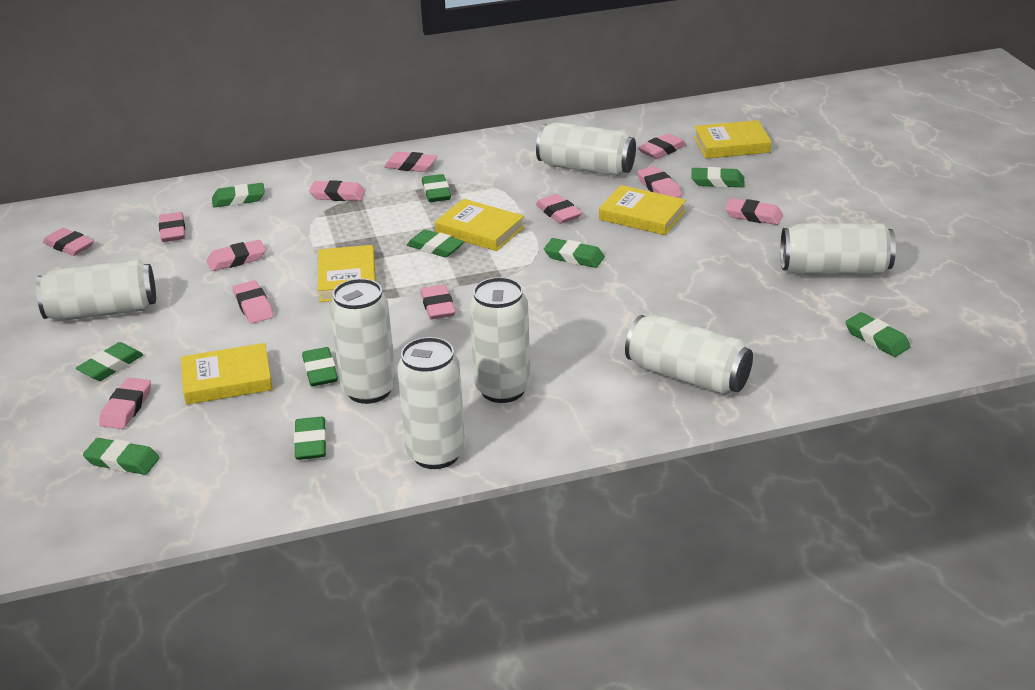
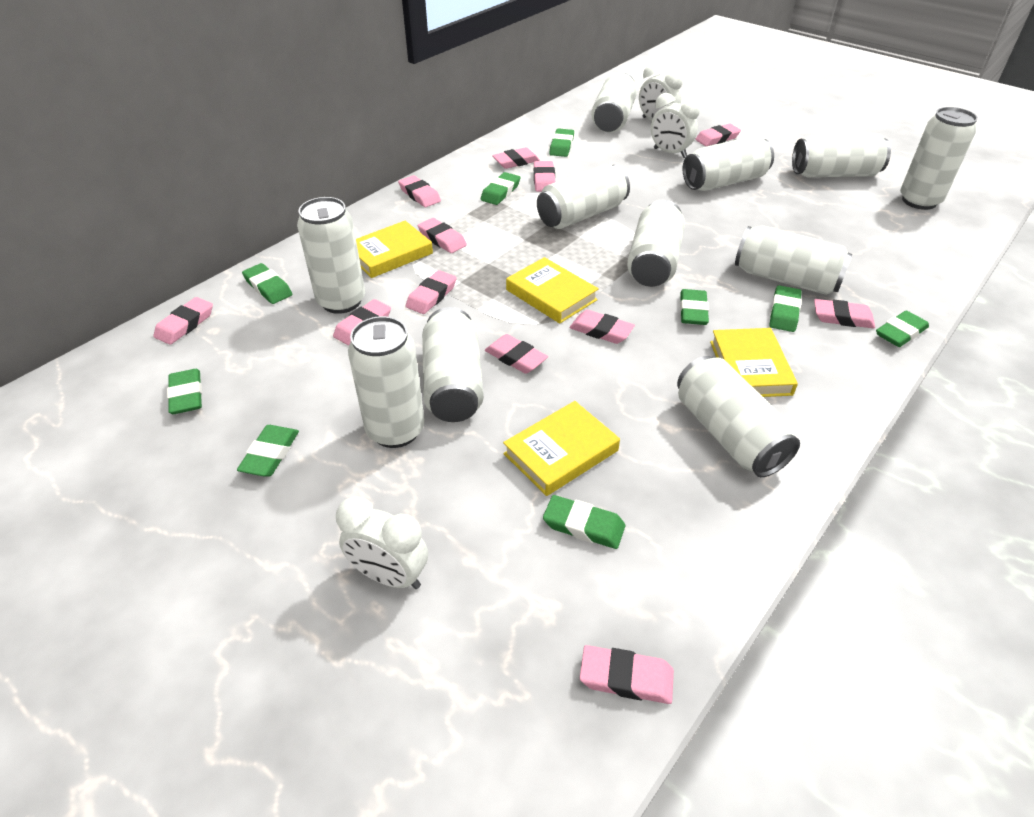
green eraser: 10 -> 9
white can: 7 -> 11
white clock: 0 -> 3
yellow book: 5 -> 4

